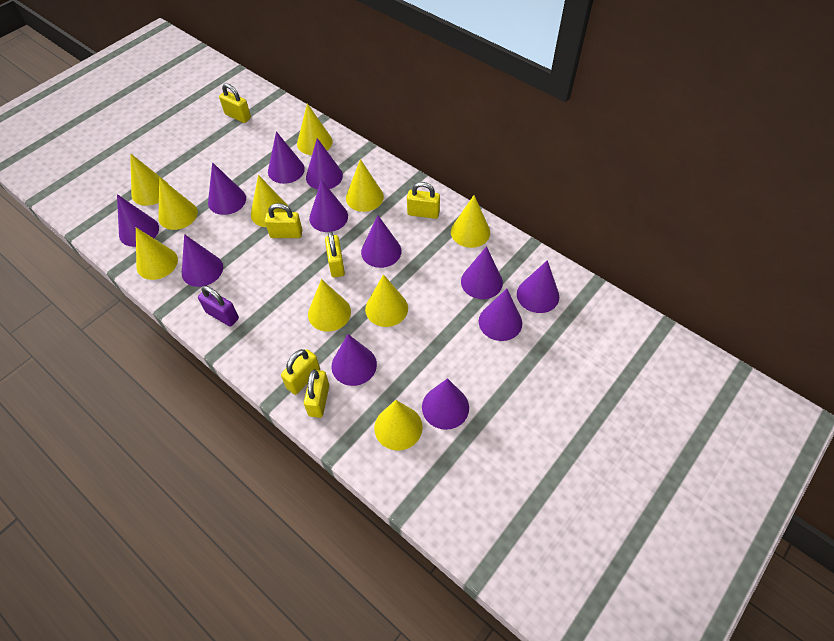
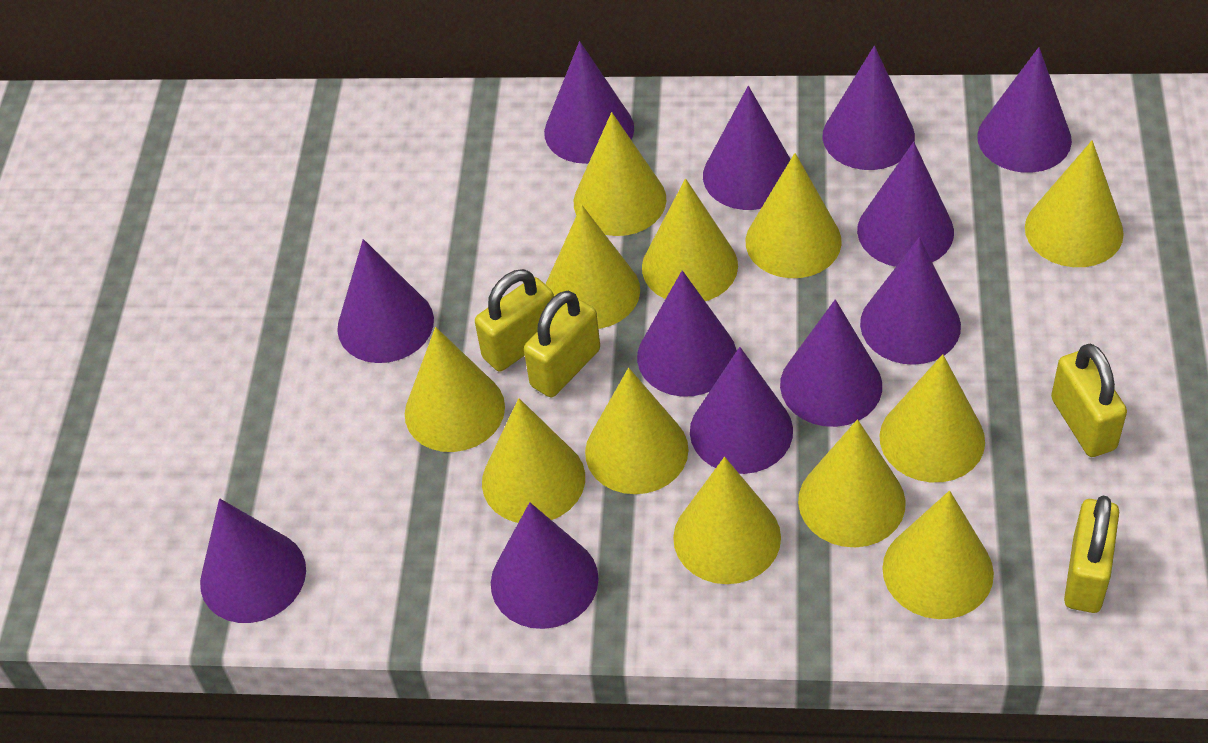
purple padlock: 1 -> 0
yellow cone: 10 -> 12
yellow padlock: 6 -> 4

